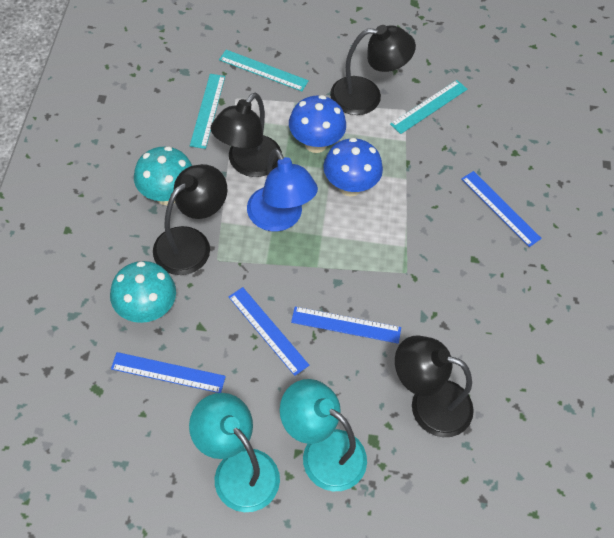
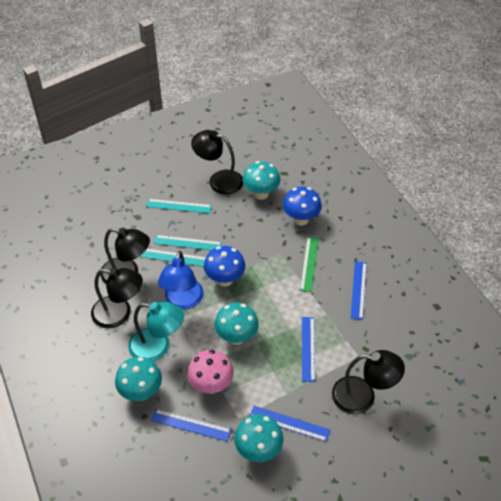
green ruler: 0 -> 1
pink mushroom: 0 -> 1
turquoise lamp: 2 -> 1
turquoise mushroom: 2 -> 4

